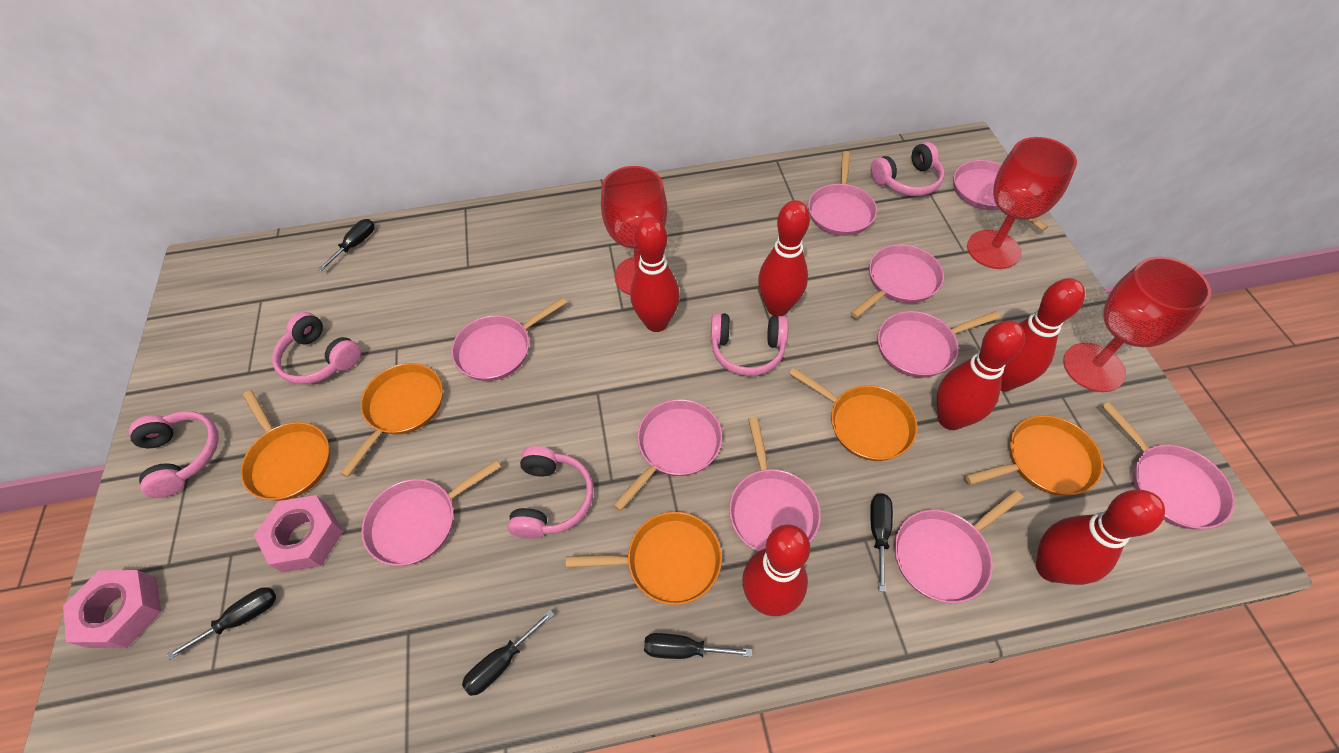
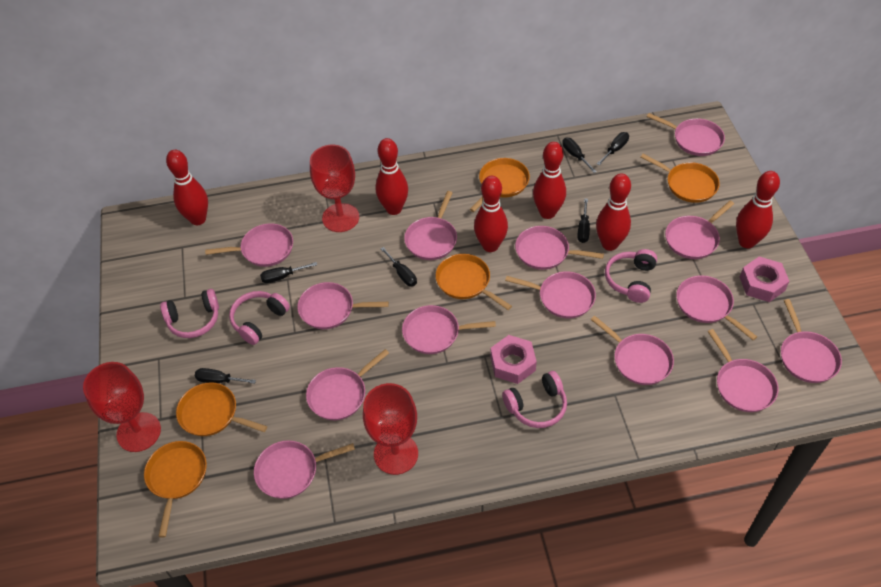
black screwdriver: 5 -> 6
pink headphones: 5 -> 4
pink pan: 10 -> 14

